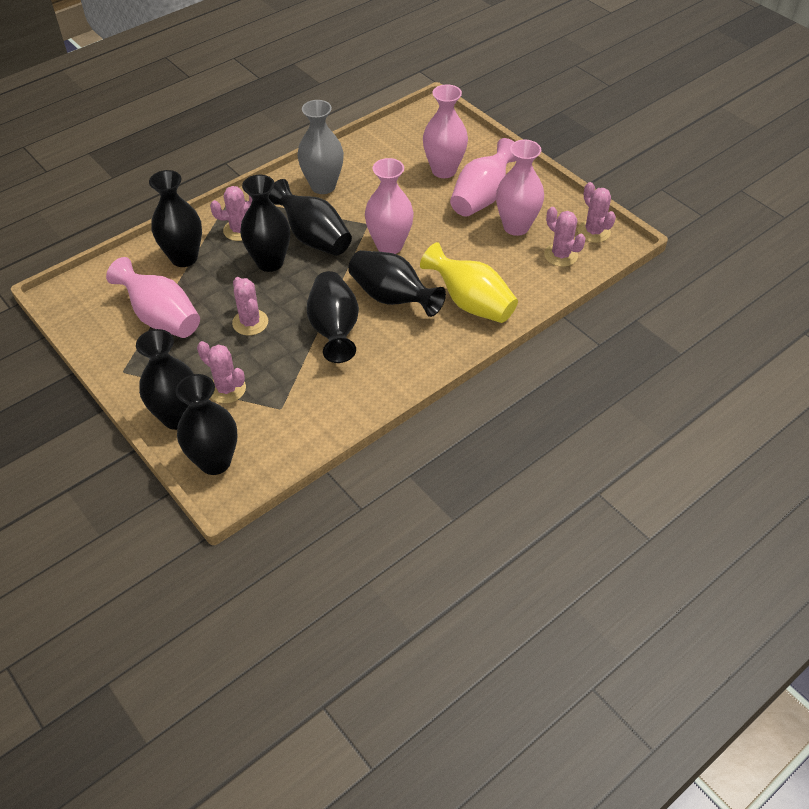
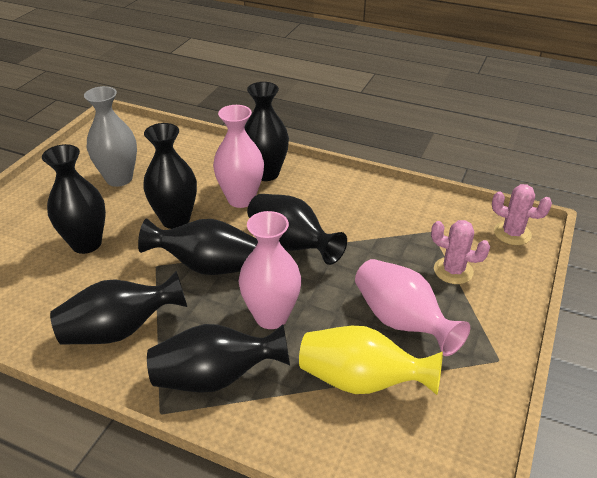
pink cactus: 5 -> 2
pink vase: 5 -> 3

